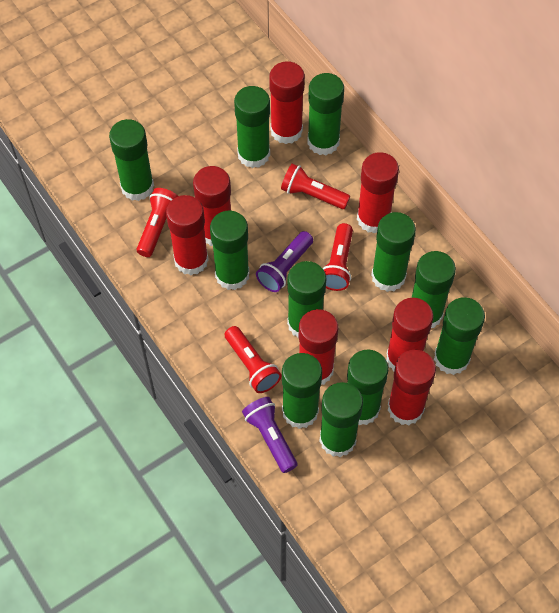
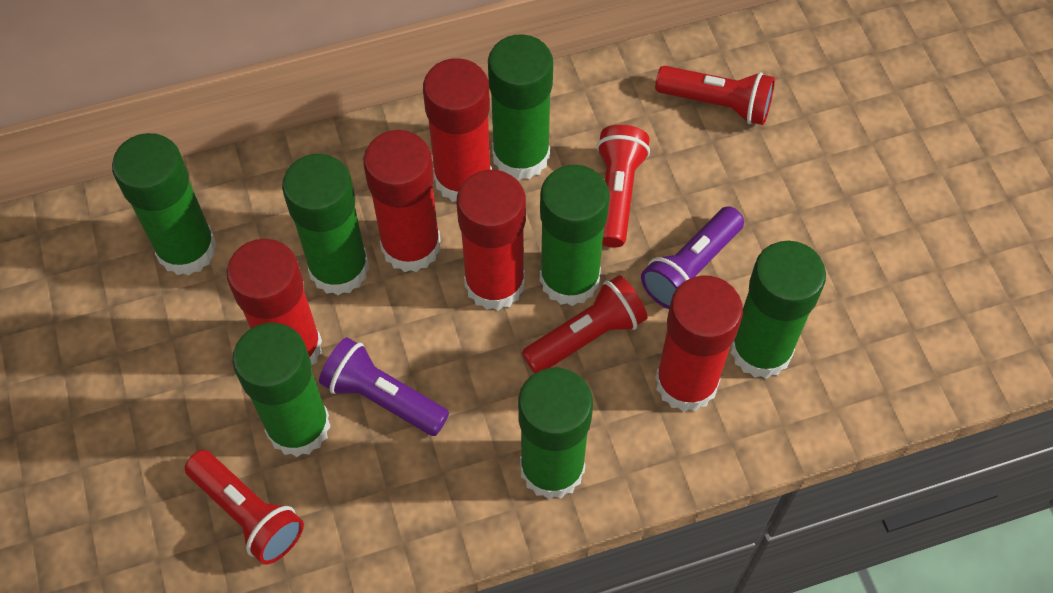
green glue stick: 11 -> 7
red glue stick: 7 -> 5

